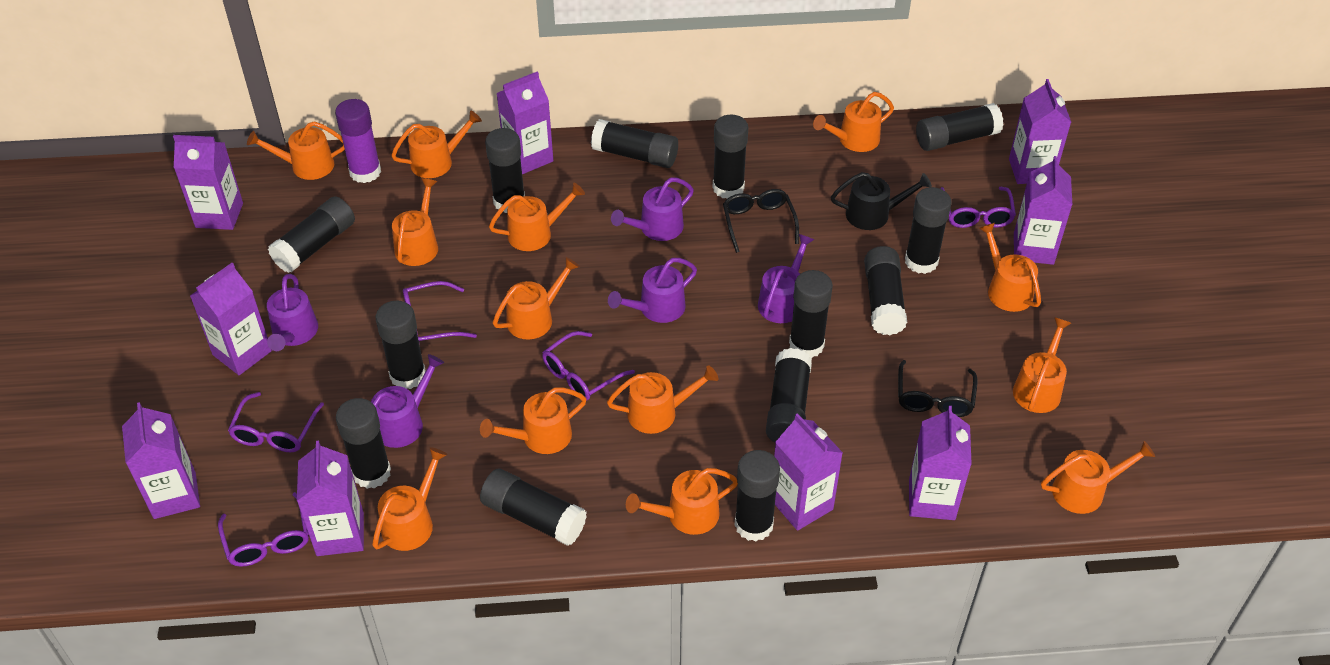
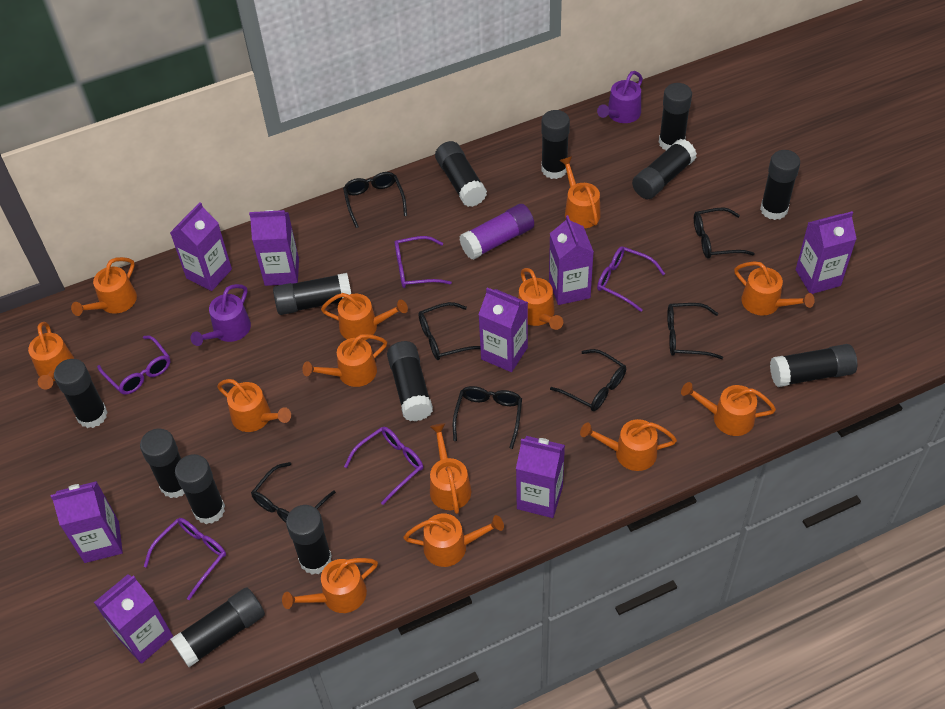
black glasses: 2 -> 7
black watering can: 1 -> 0
purple carton: 9 -> 8
purple watering can: 5 -> 2

